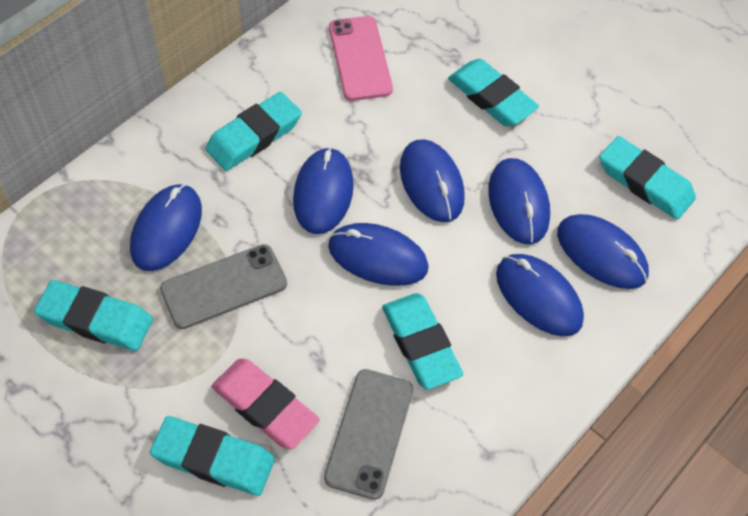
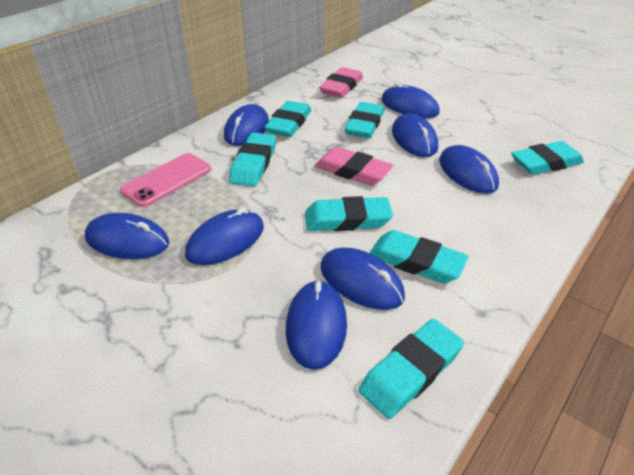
blue mouse: 7 -> 8
grey phone: 2 -> 0
pink eraser: 1 -> 2
turquoise eraser: 6 -> 7

